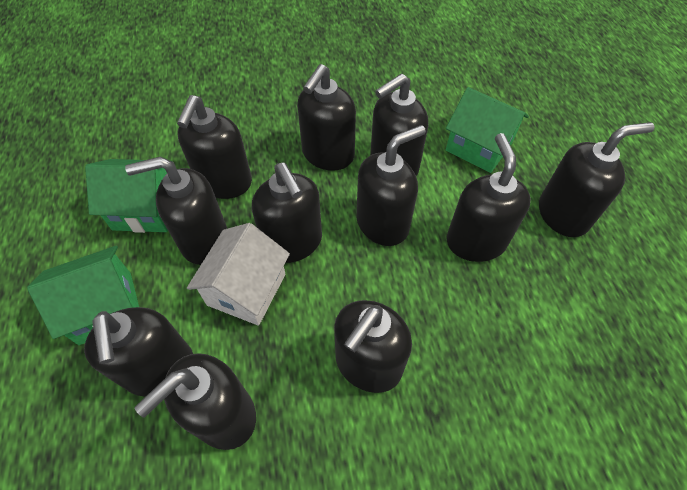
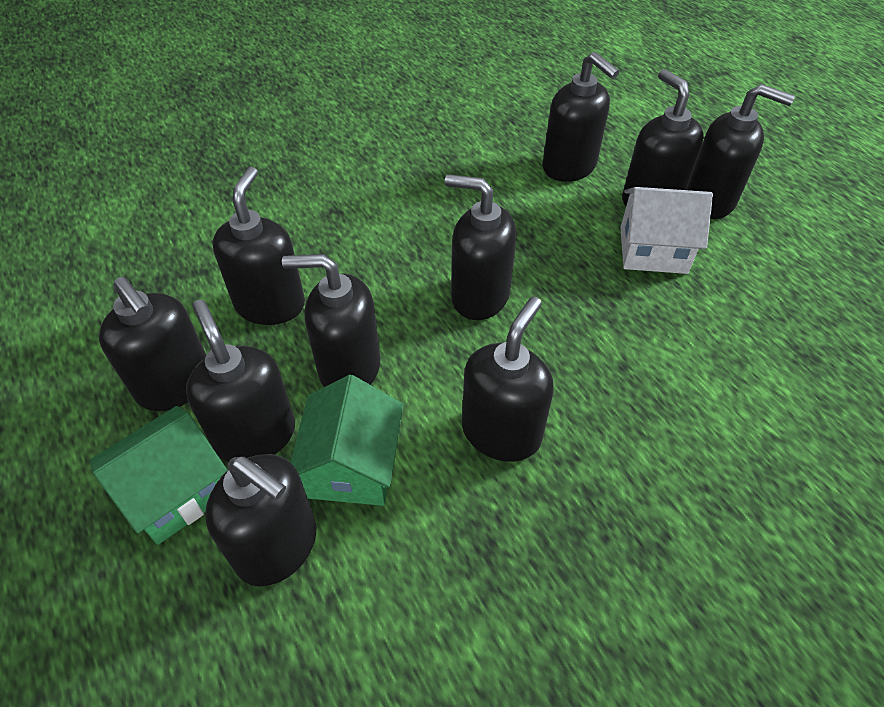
black soap dispenser: 11 -> 10
green house: 3 -> 2

